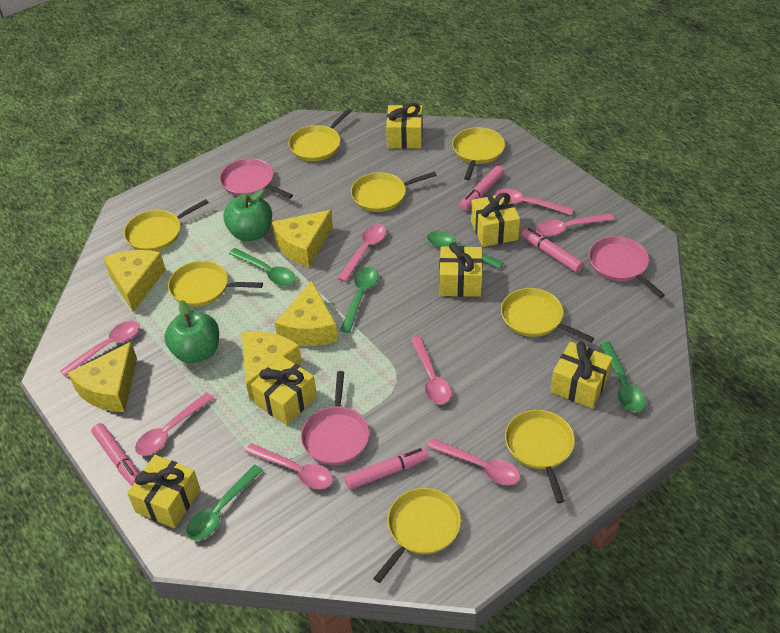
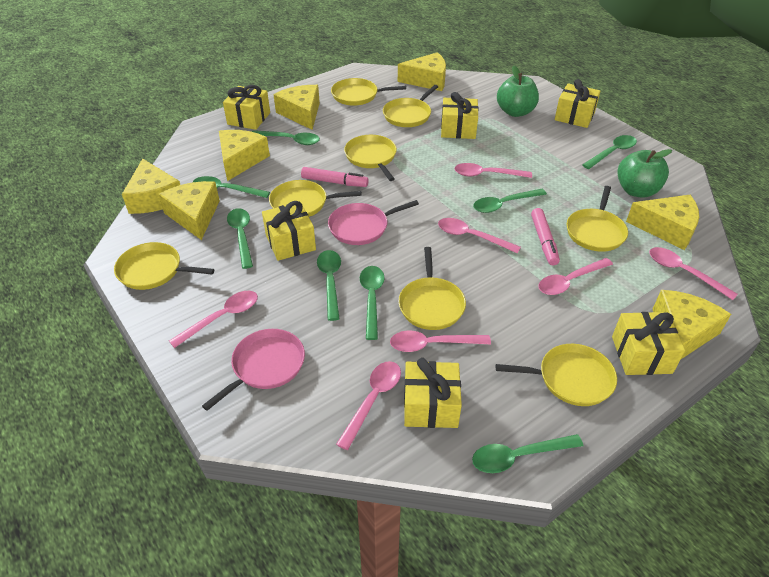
green spoon: 5 -> 8
pink marker: 4 -> 2
pink pan: 3 -> 2
pink spoon: 8 -> 7
yellow cheese: 5 -> 7

